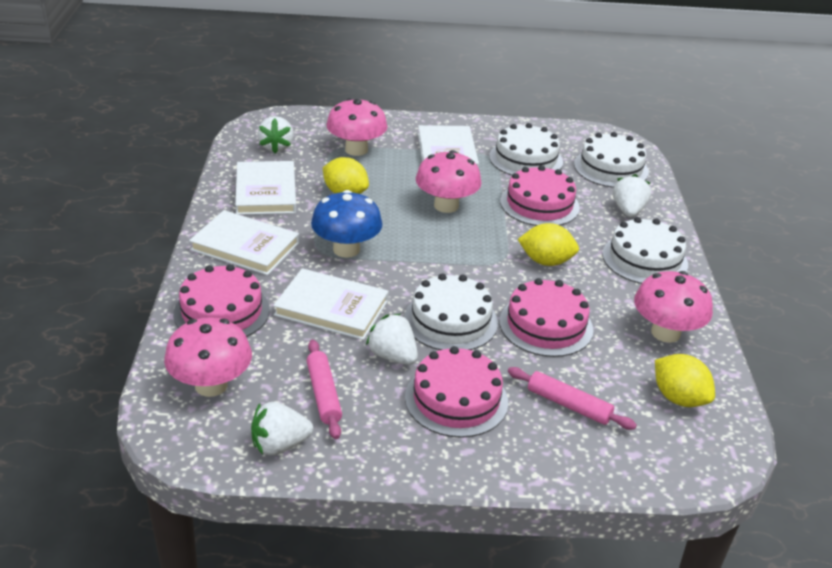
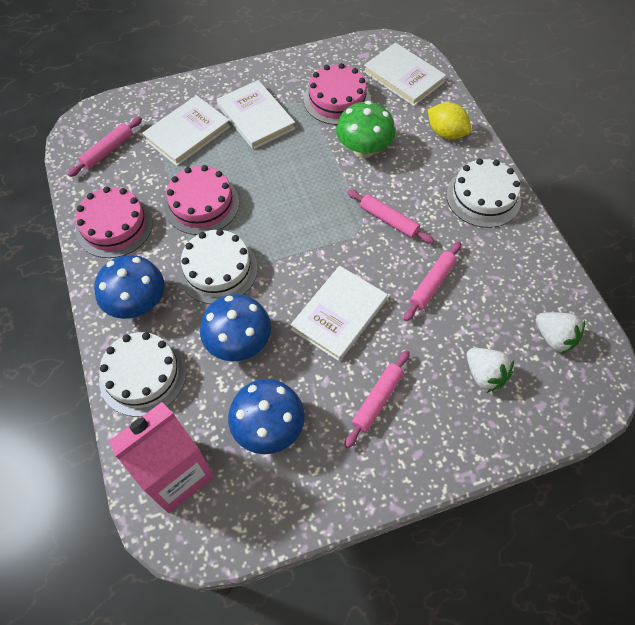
blue mushroom: 1 -> 3
green mushroom: 0 -> 1
pink cake: 4 -> 3
pink carton: 0 -> 1
pink mushroom: 4 -> 0
pink rolling pin: 2 -> 4
white cake: 4 -> 3
white strawberry: 4 -> 2
yellow lemon: 3 -> 1

